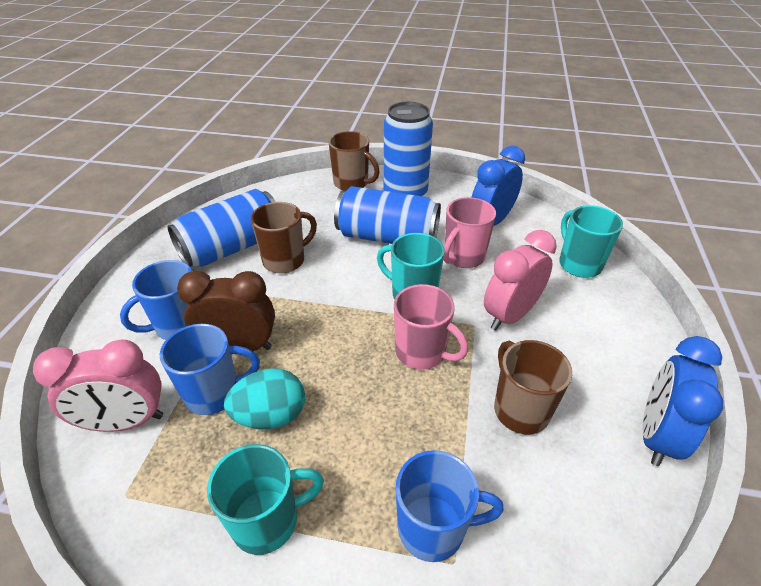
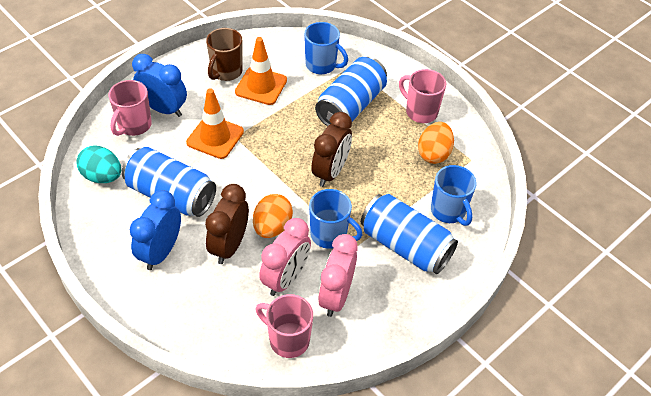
brown clock: 1 -> 2
brown mug: 3 -> 1
orange egg: 0 -> 2
orange traffic cone: 0 -> 2
pink mug: 2 -> 3
turquoise mug: 3 -> 0

